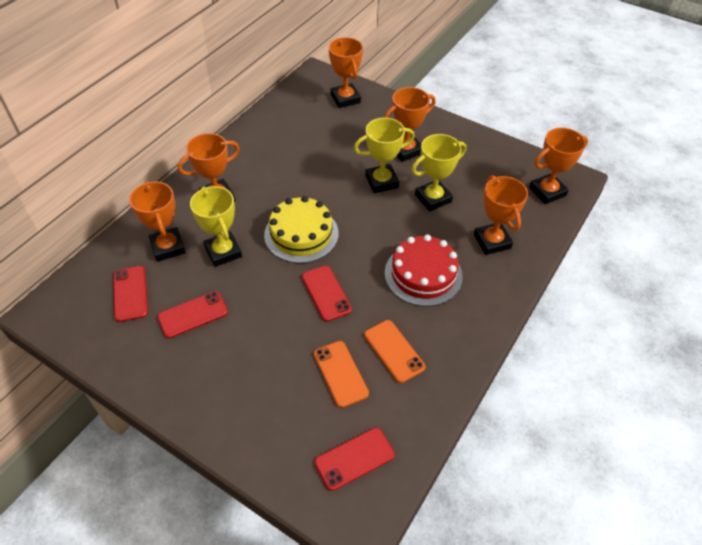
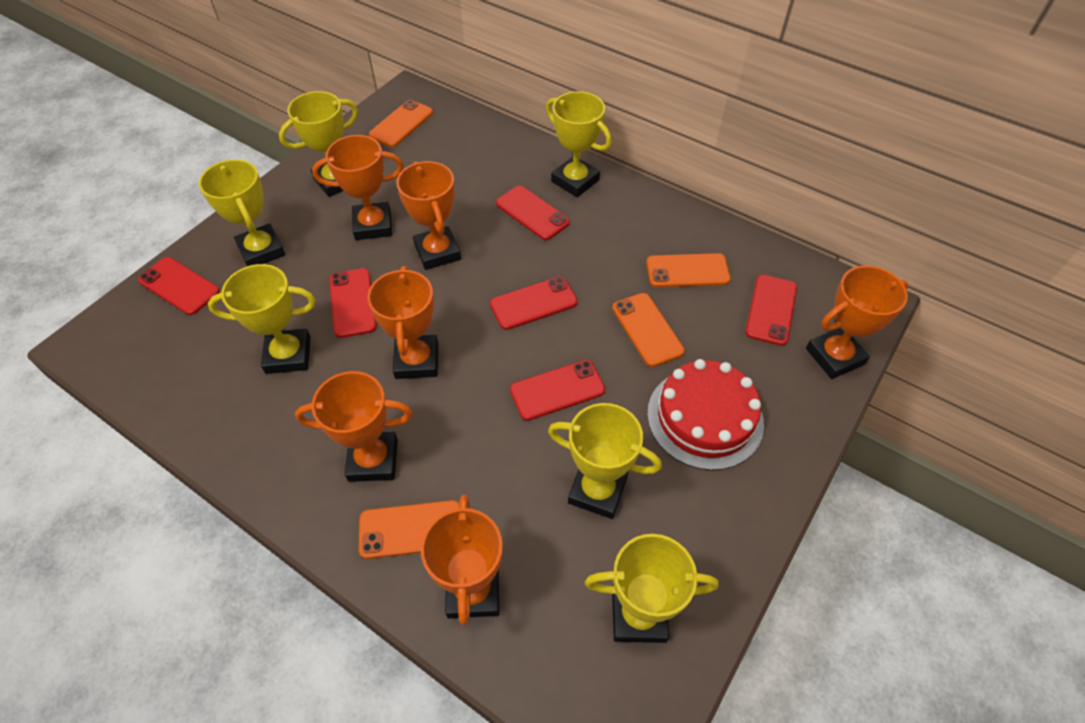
orange phone: 2 -> 4
red phone: 4 -> 6
yellow cake: 1 -> 0
yellow trophy: 3 -> 6

